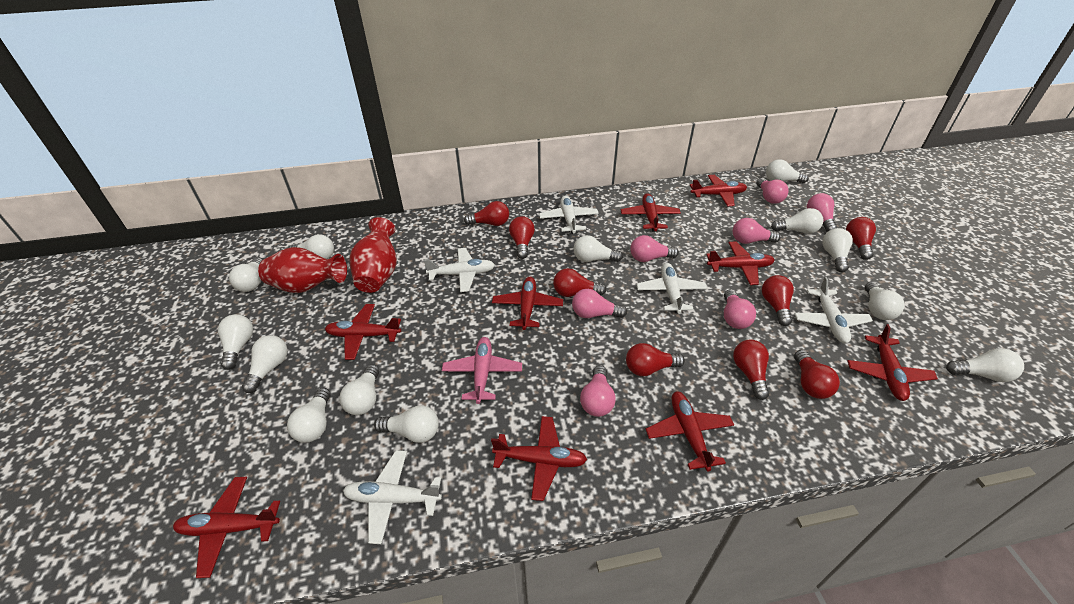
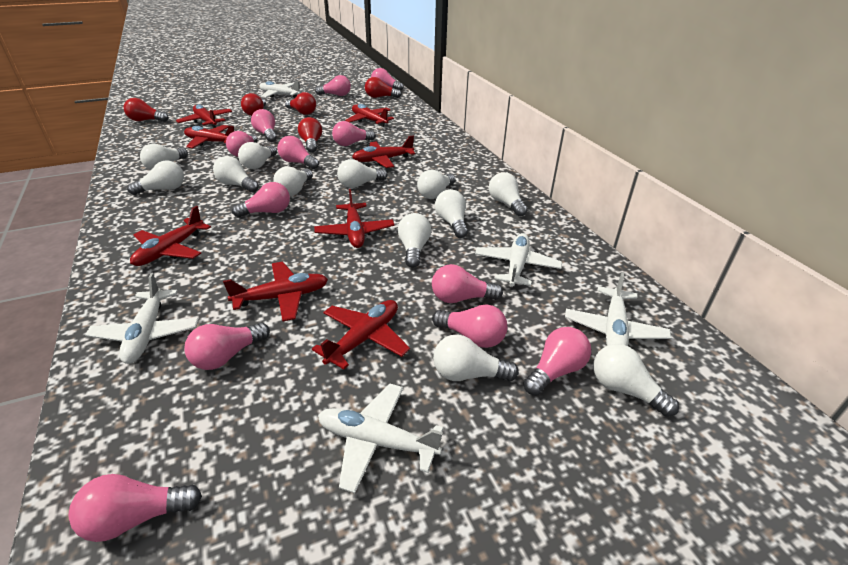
pink light bulb: 7 -> 12
pink plane: 1 -> 0
red light bulb: 8 -> 5
red plane: 9 -> 8
red vase: 2 -> 0
white light bulb: 13 -> 12

